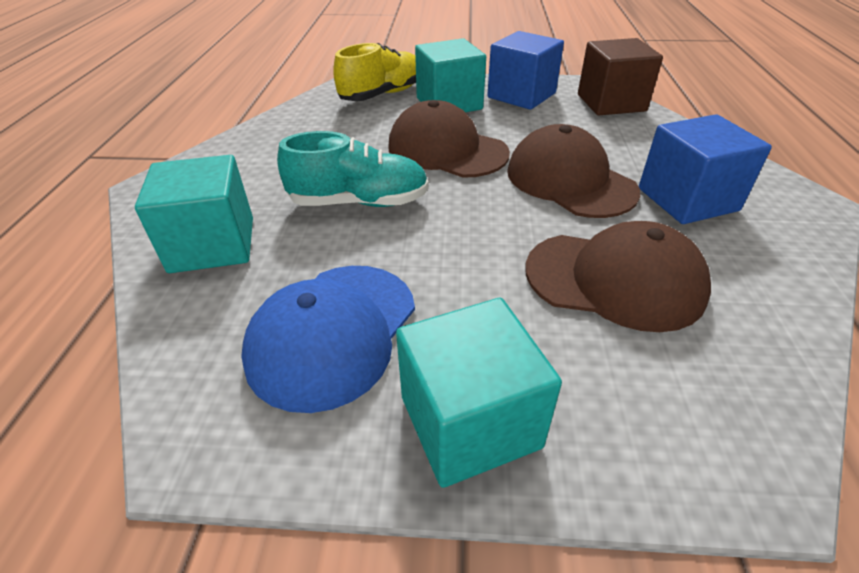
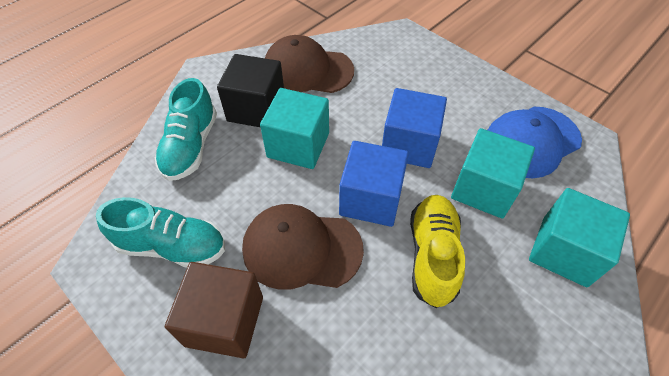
black cube: 0 -> 1
brown cap: 3 -> 2
turquoise shoe: 1 -> 2

